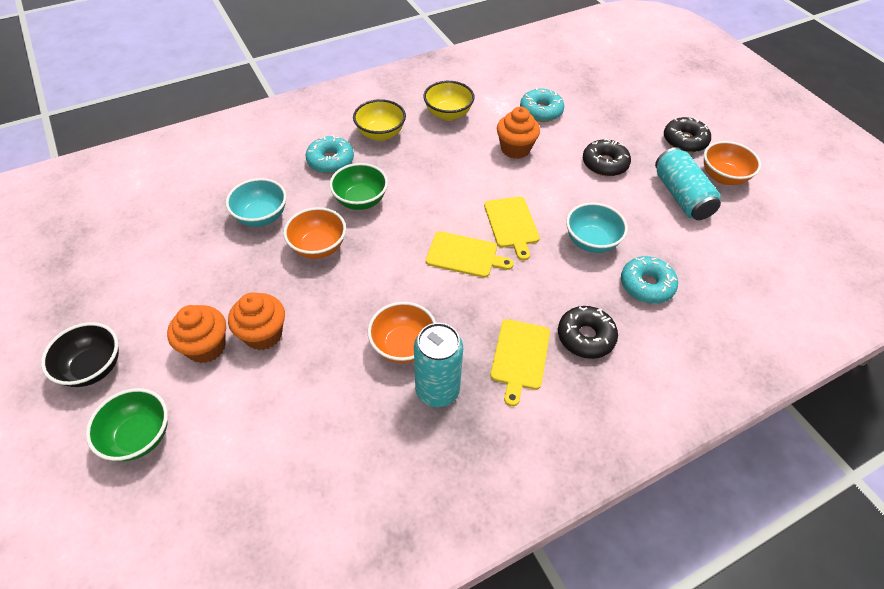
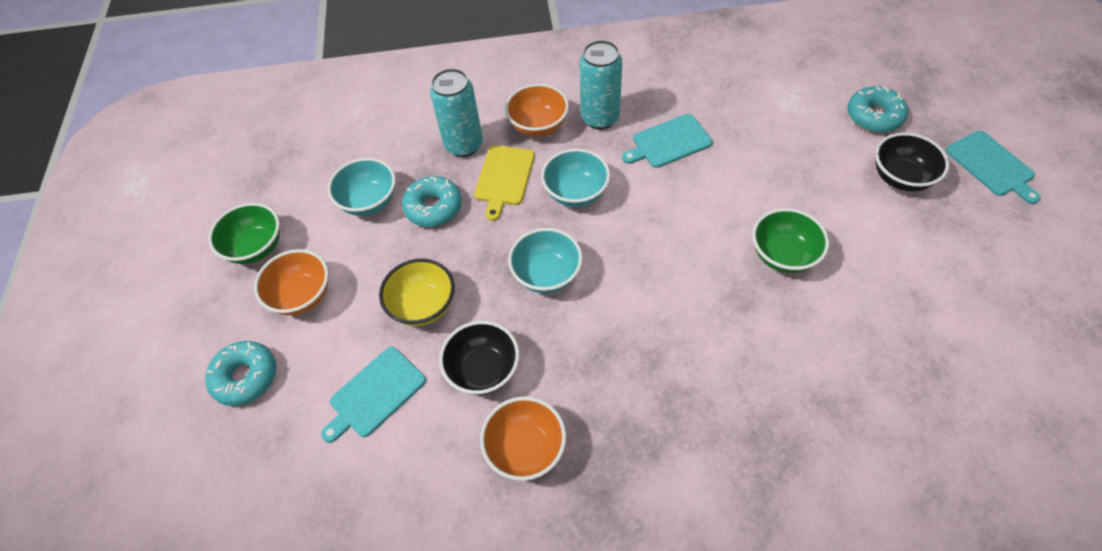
black bowl: 1 -> 2
black donut: 3 -> 0
orange cupcake: 3 -> 0
turquoise bowl: 2 -> 3
turquoise cutting board: 0 -> 3
yellow bowl: 2 -> 1
yellow cutting board: 3 -> 1

